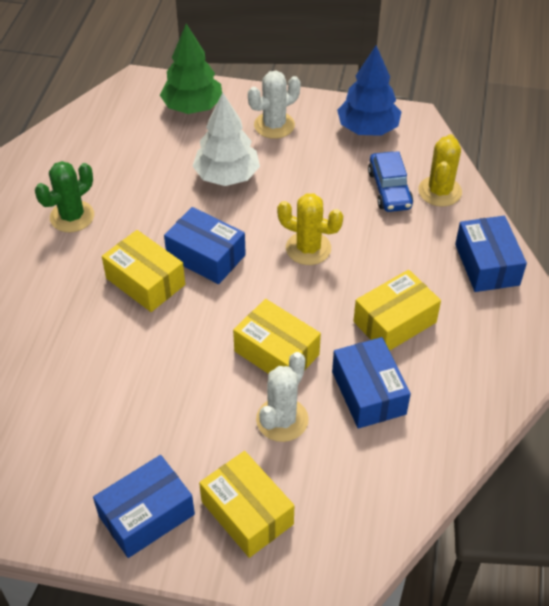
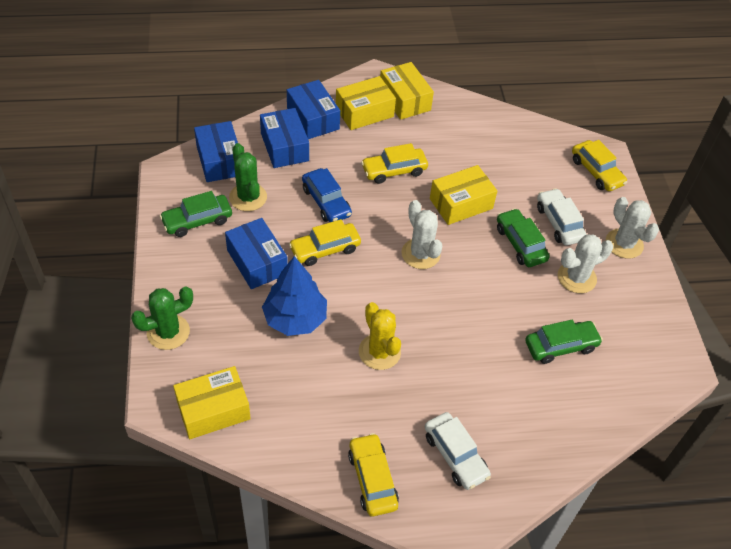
green cactus: 1 -> 2
green car: 0 -> 3
green tree: 1 -> 0
white cactus: 2 -> 3
white car: 0 -> 2
white tree: 1 -> 0
yellow cactus: 2 -> 1
yellow car: 0 -> 4

